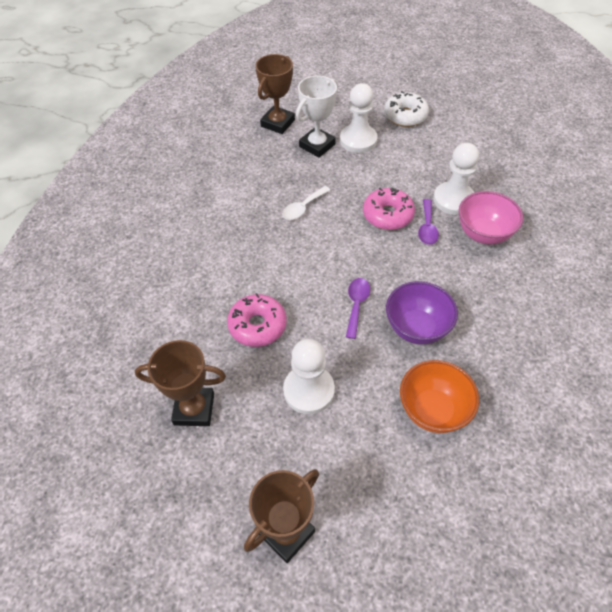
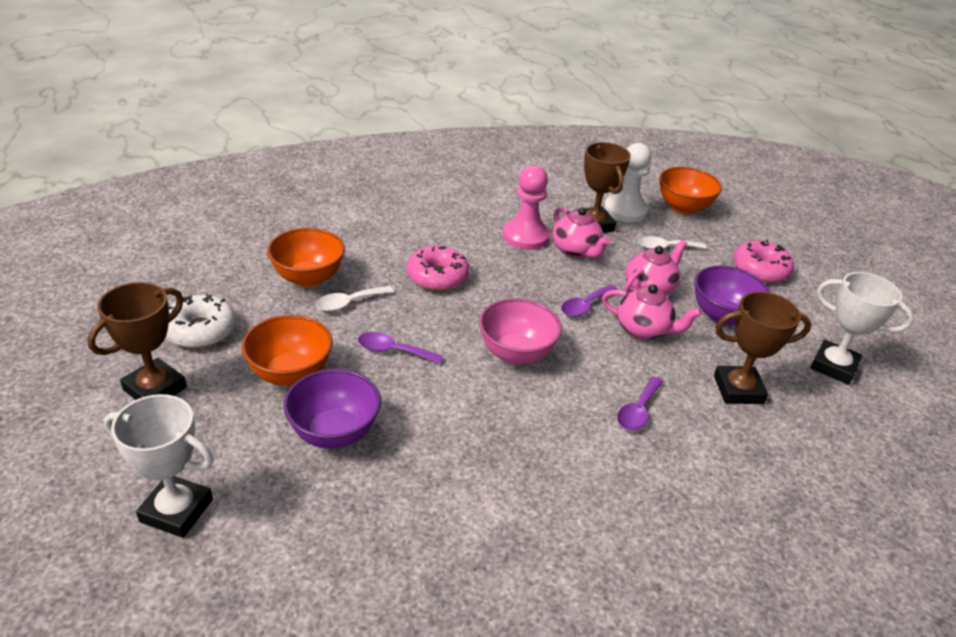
orange bowl: 1 -> 3
pink pawn: 0 -> 1
pink teapot: 0 -> 3
purple bowl: 1 -> 2
purple spoon: 2 -> 3
white pawn: 3 -> 1
white spoon: 1 -> 2
white trophy: 1 -> 2

